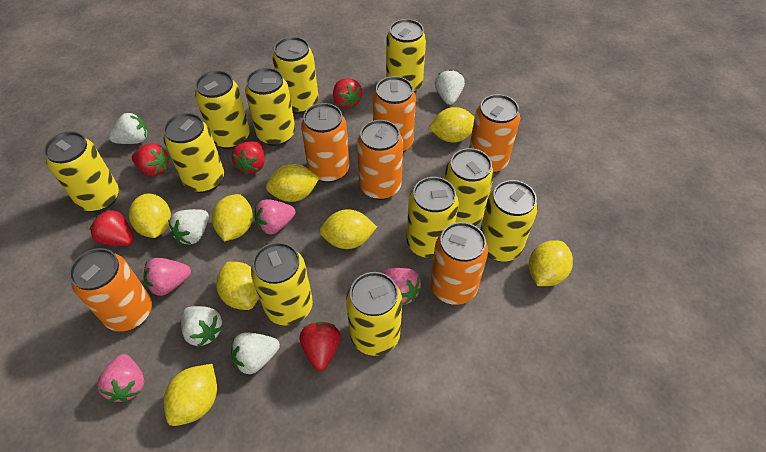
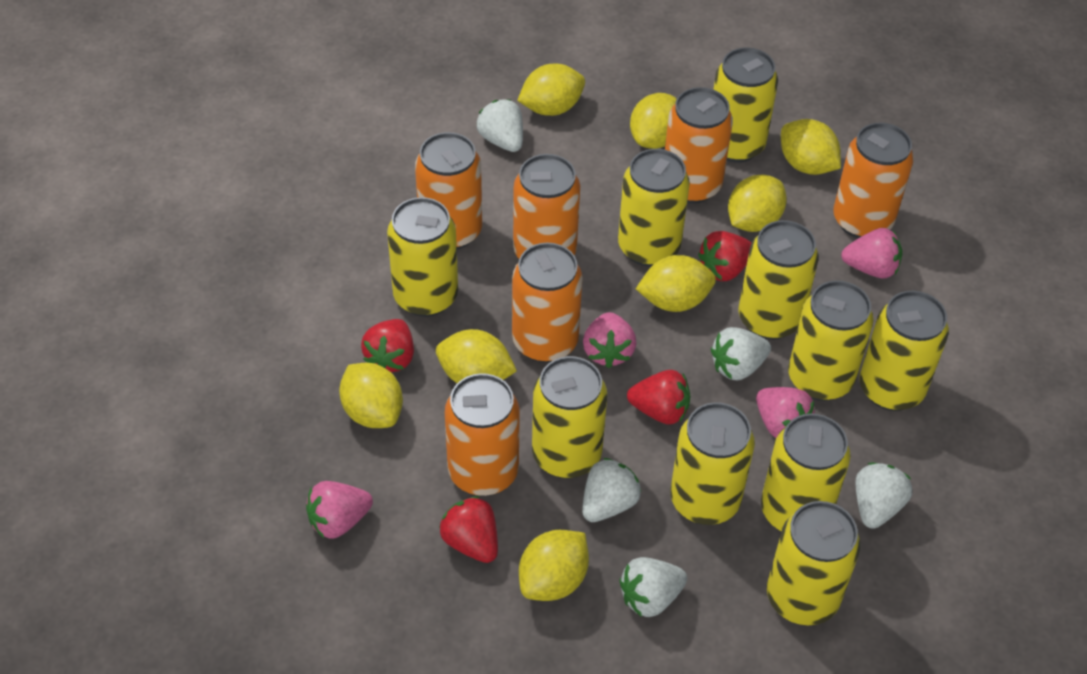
red strawberry: 5 -> 4
yellow can: 11 -> 10

